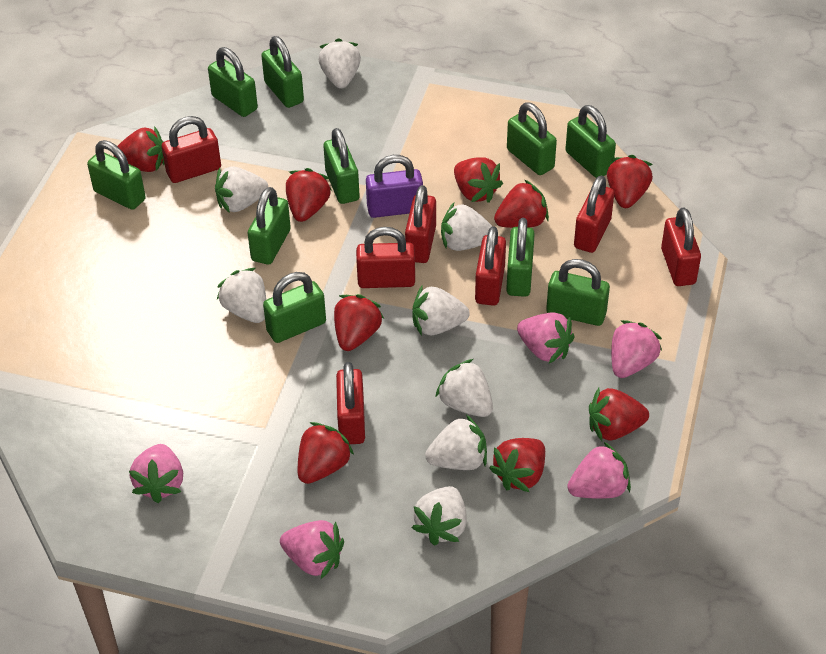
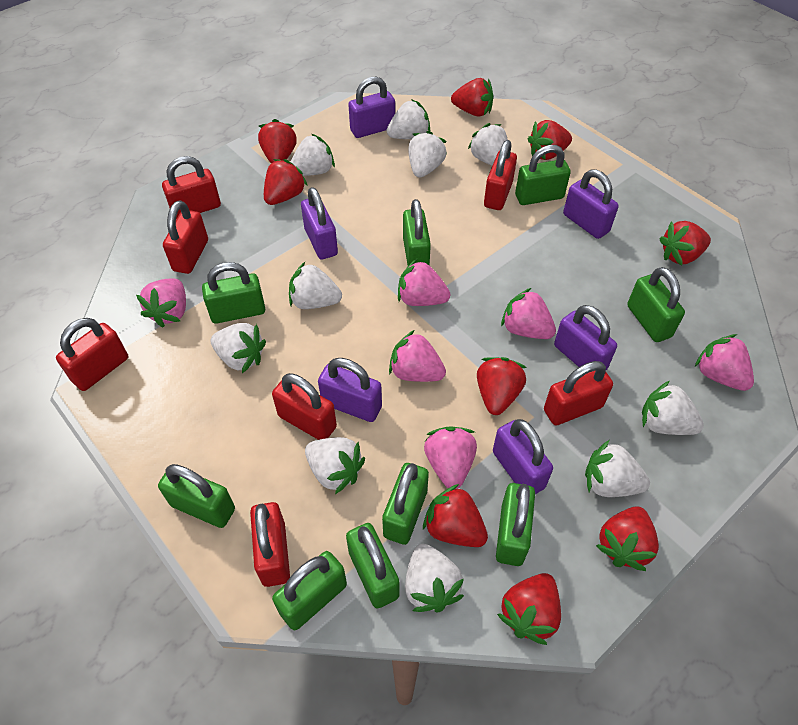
green padlock: 10 -> 9
pink strawberry: 5 -> 6
purple padlock: 1 -> 6
white strawberry: 8 -> 10

